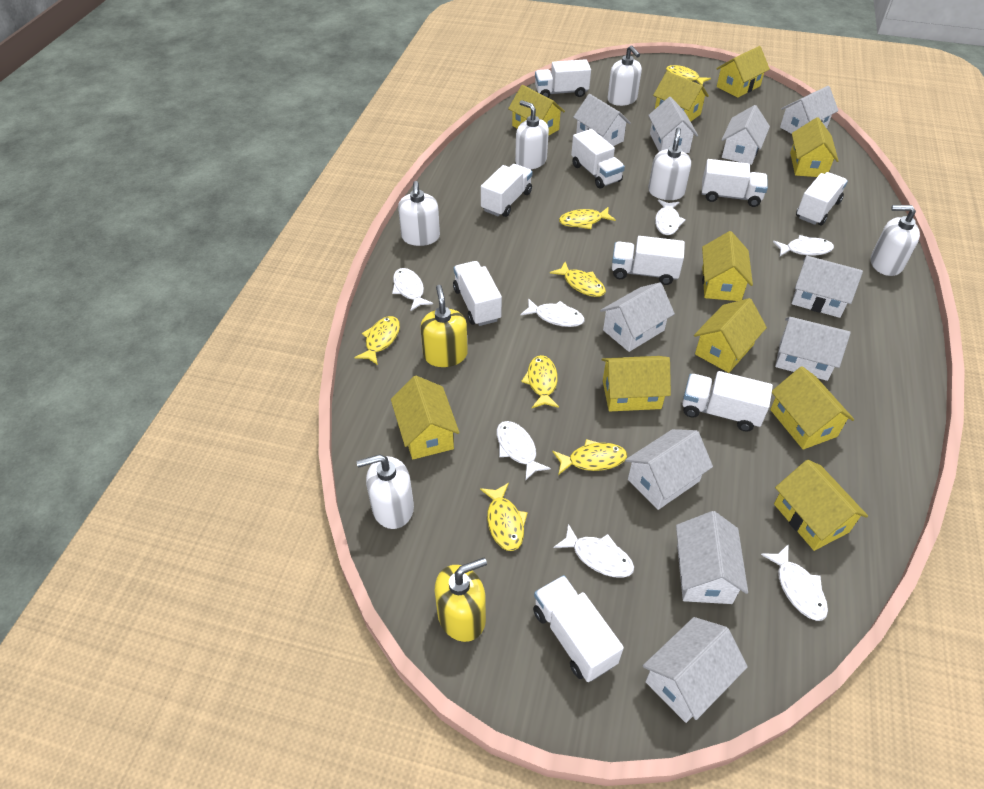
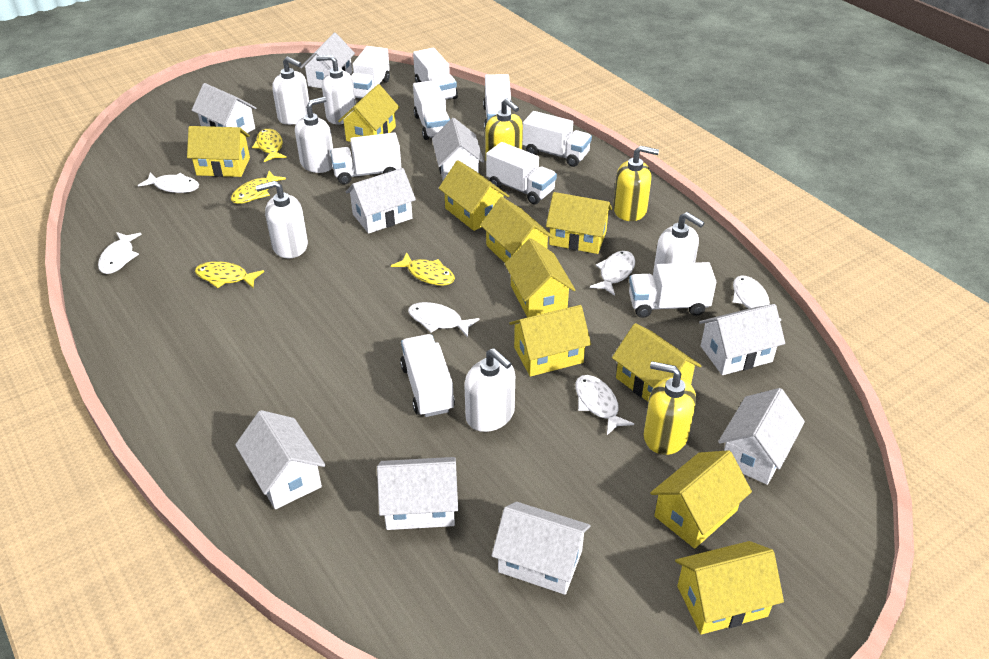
white fish: 7 -> 6
white house: 10 -> 9
yellow fish: 7 -> 4
yellow soap dispenser: 2 -> 3

